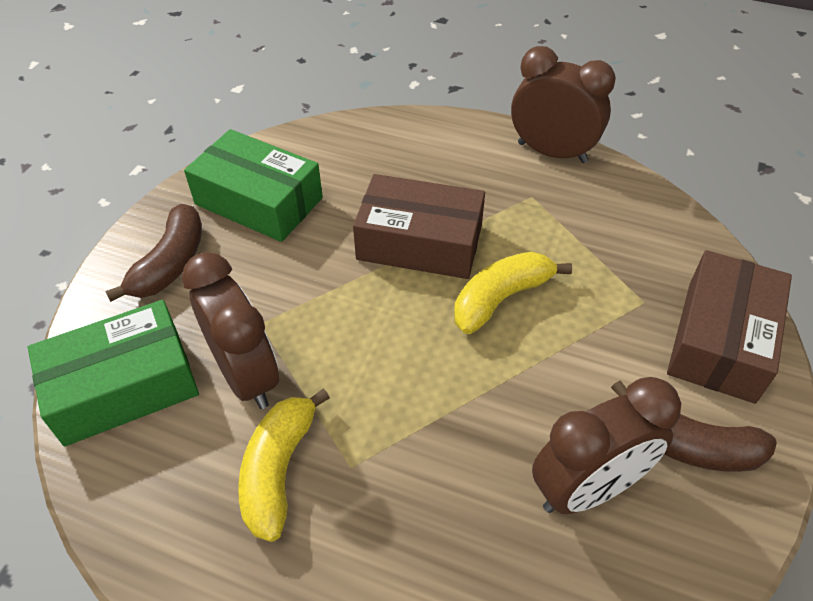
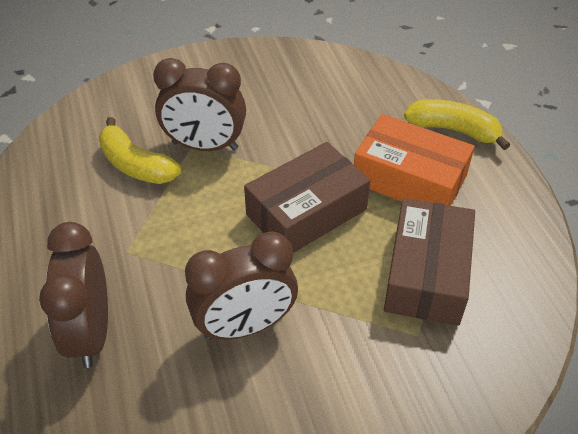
brown banana: 2 -> 0
green box: 2 -> 0
orange box: 0 -> 1

